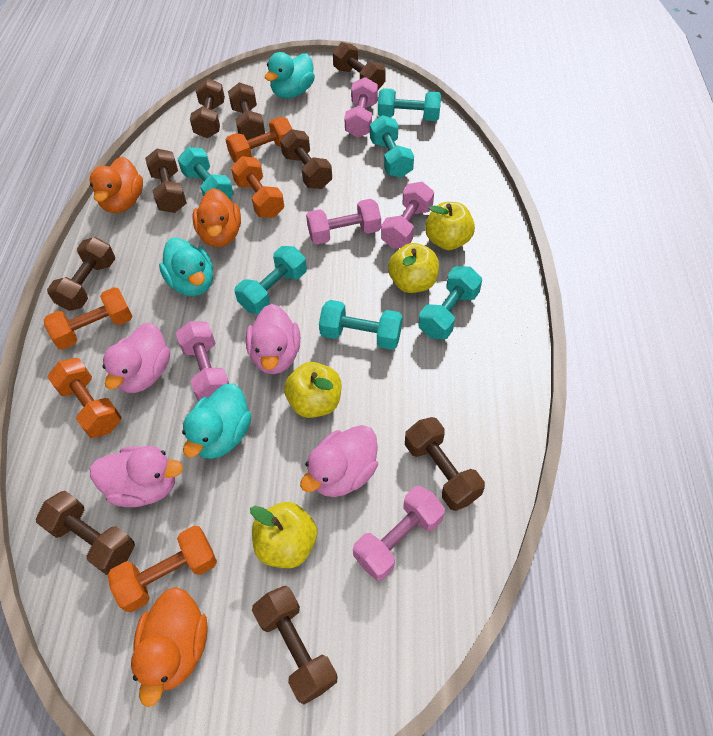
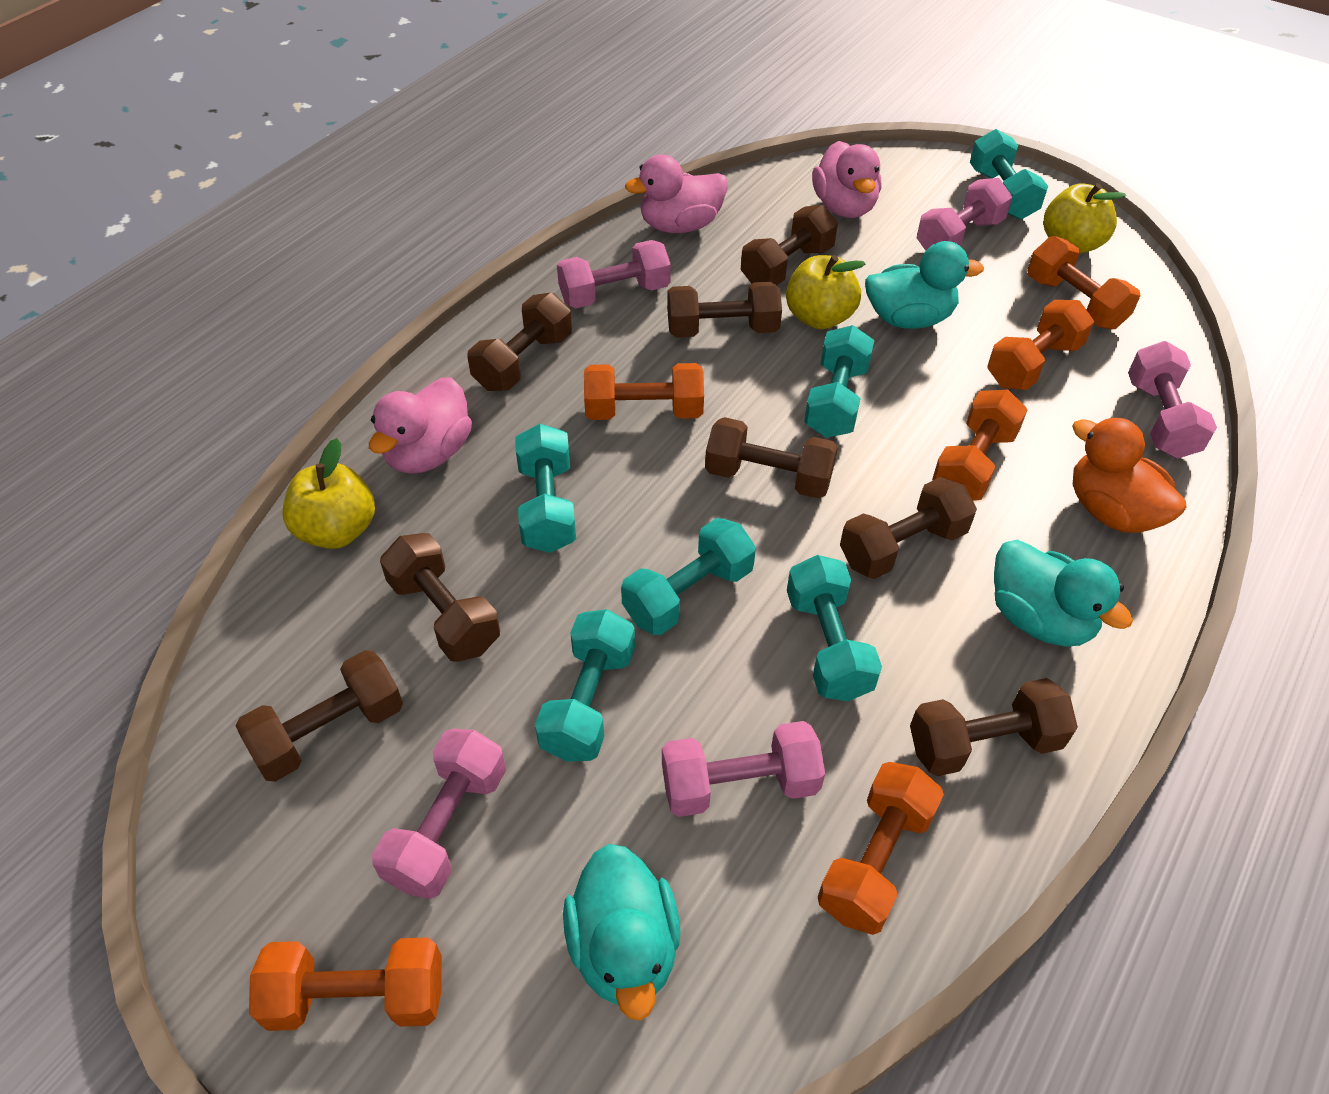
brown dumbbell: 9 -> 8
orange duck: 3 -> 1
orange dumbbell: 5 -> 6
pink duck: 4 -> 3
yellow apple: 4 -> 3

